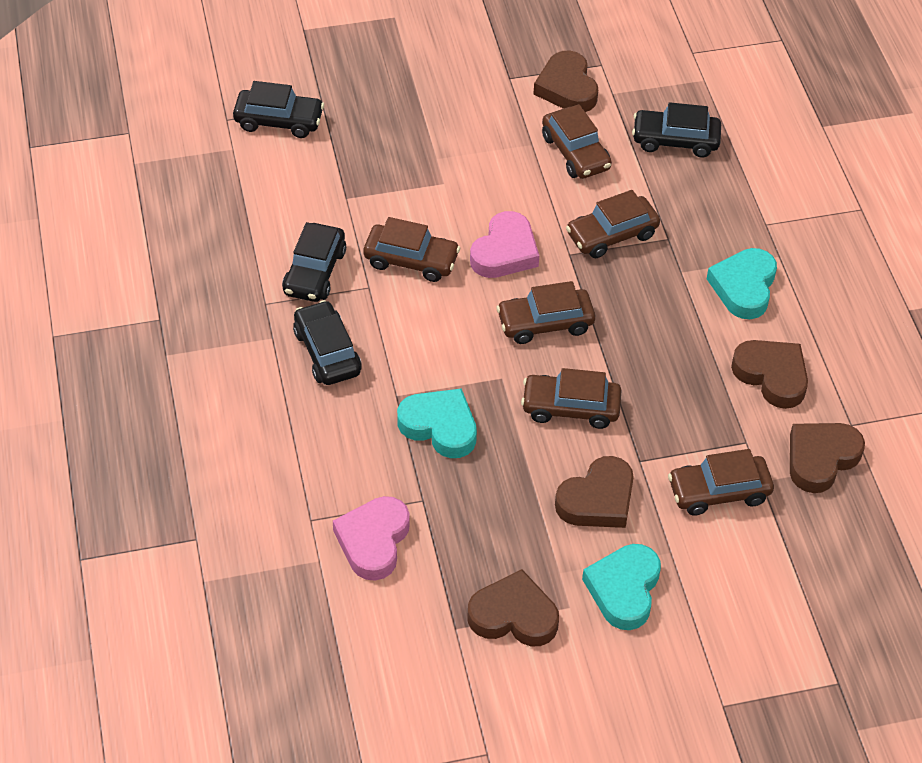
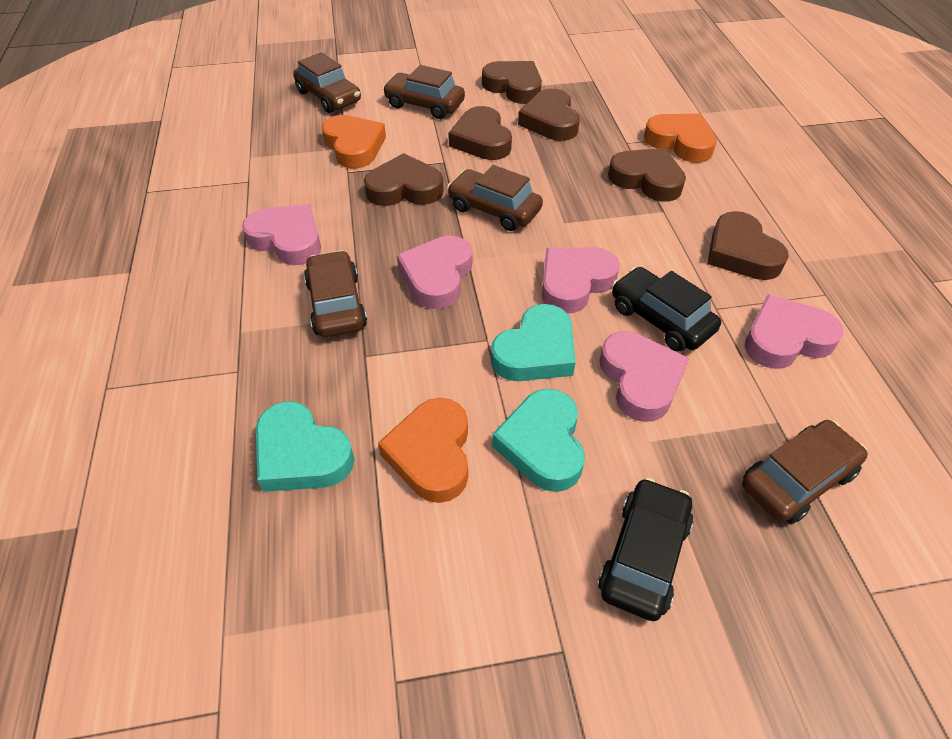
black car: 4 -> 2
brown car: 6 -> 5
brown heart: 5 -> 6
orange heart: 0 -> 3
pink heart: 2 -> 5

